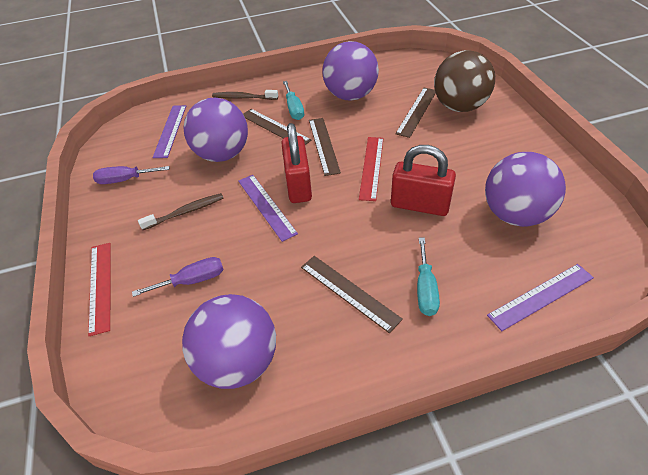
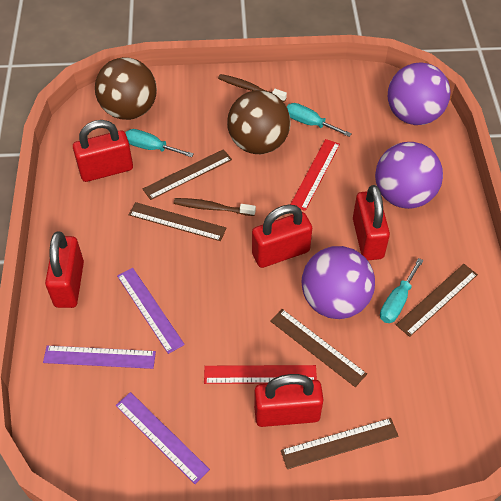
brown ball: 1 -> 2
brown ruler: 4 -> 5
purple ball: 4 -> 3
purple screwdriver: 2 -> 0
red padlock: 2 -> 5
turquoise screwdriver: 2 -> 3

